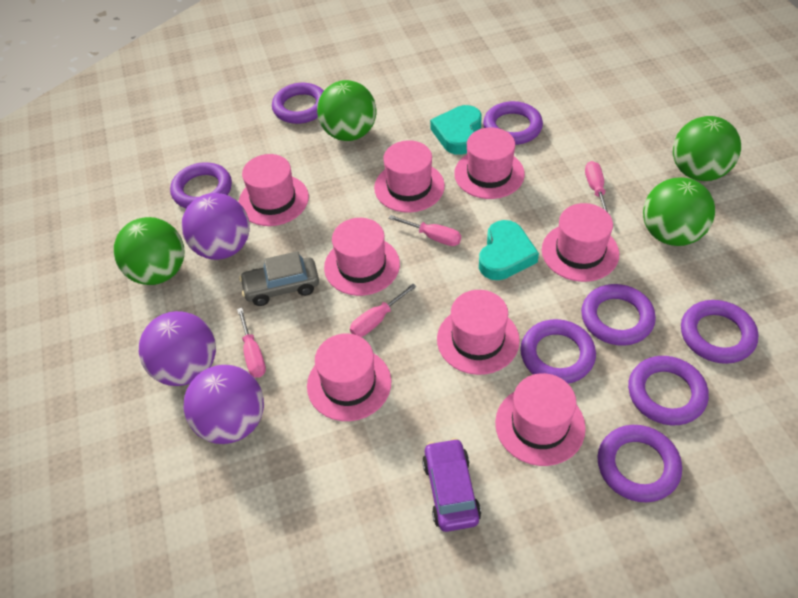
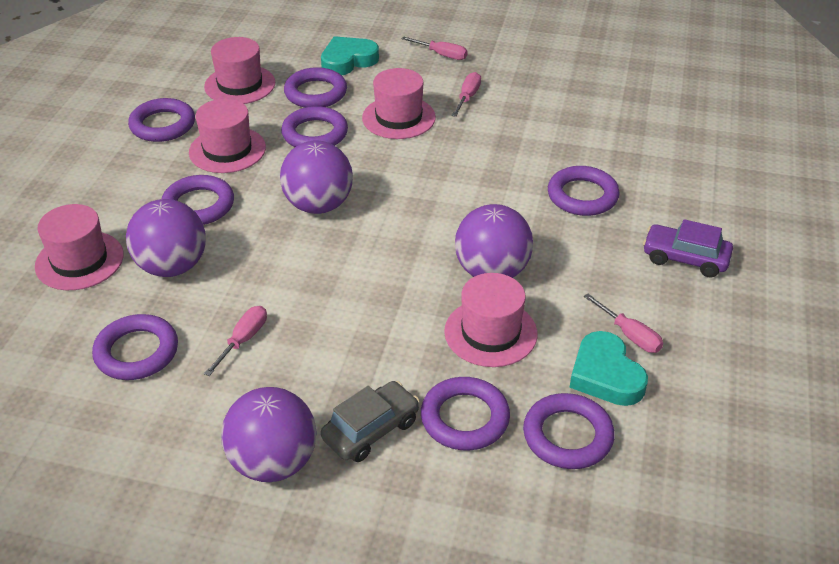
green ball: 4 -> 0
pink hat: 8 -> 5
purple ball: 3 -> 4

